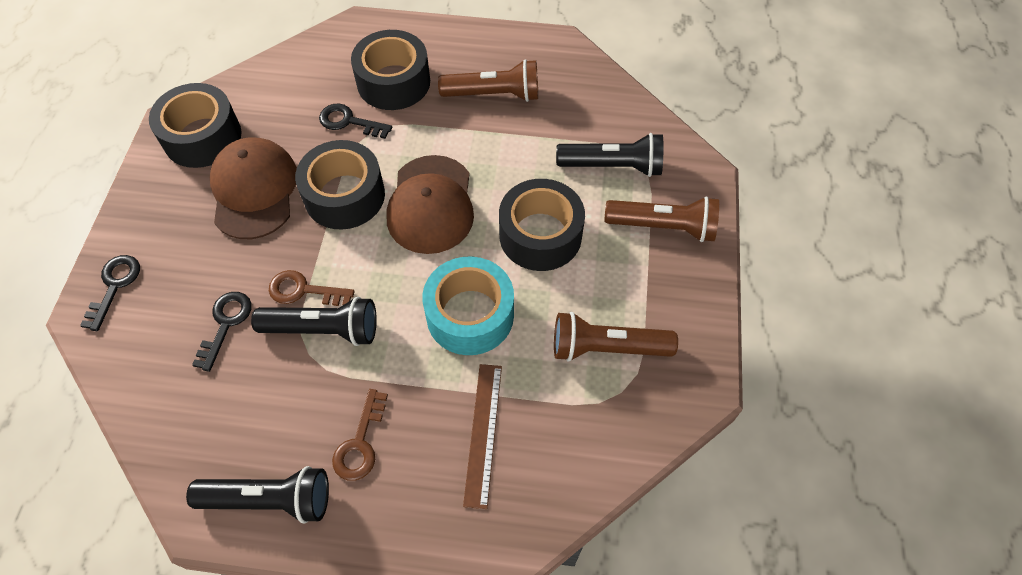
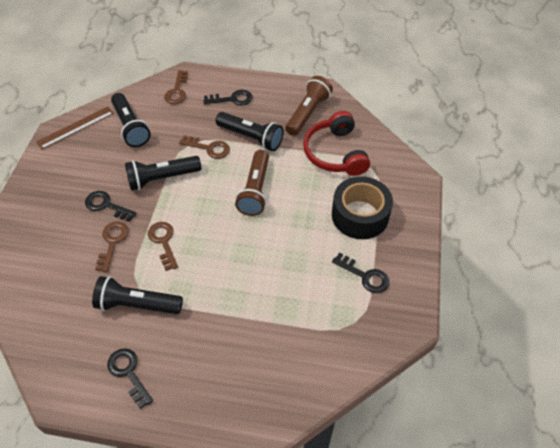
black flashlight: 3 -> 4
black key: 3 -> 4
black tape: 4 -> 1
brown cap: 2 -> 0
brown flashlight: 3 -> 2
brown key: 2 -> 4
red headphones: 0 -> 1
turquoise tape: 1 -> 0

